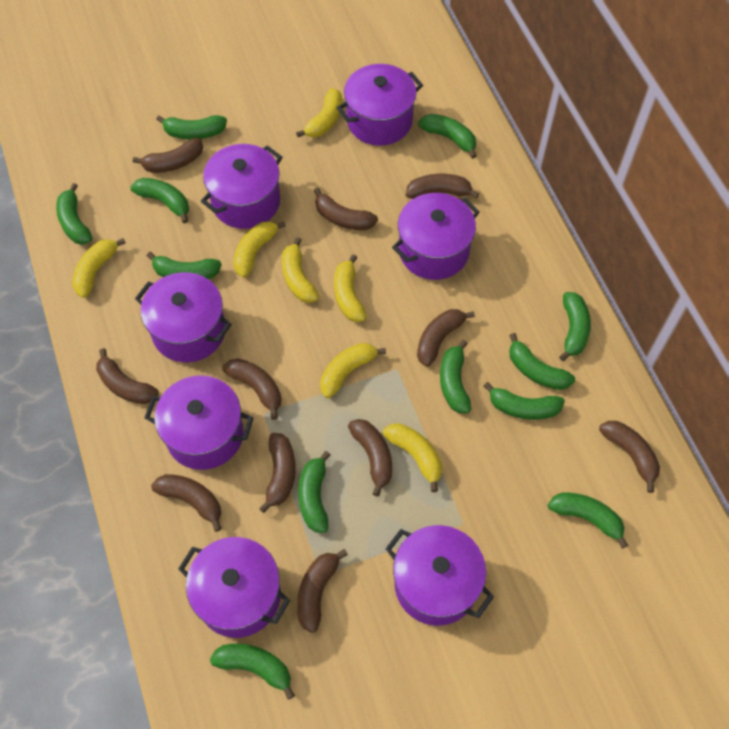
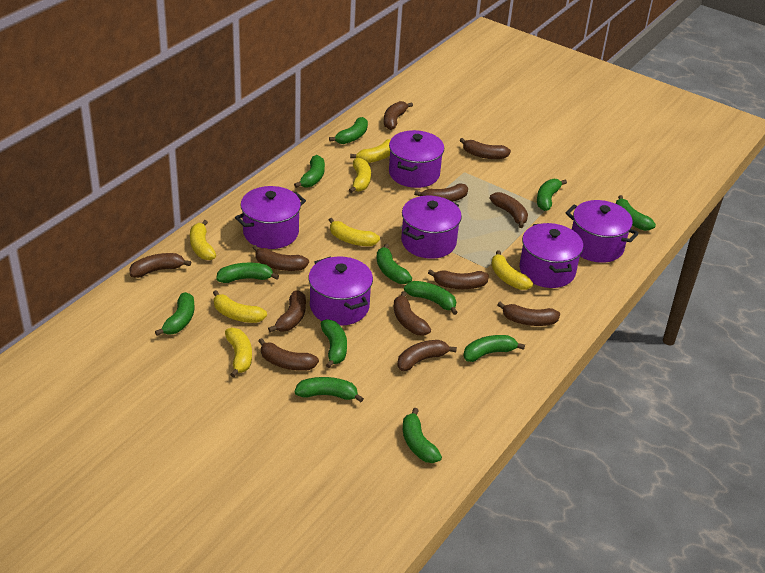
brown banana: 11 -> 12
purple pot: 7 -> 6

